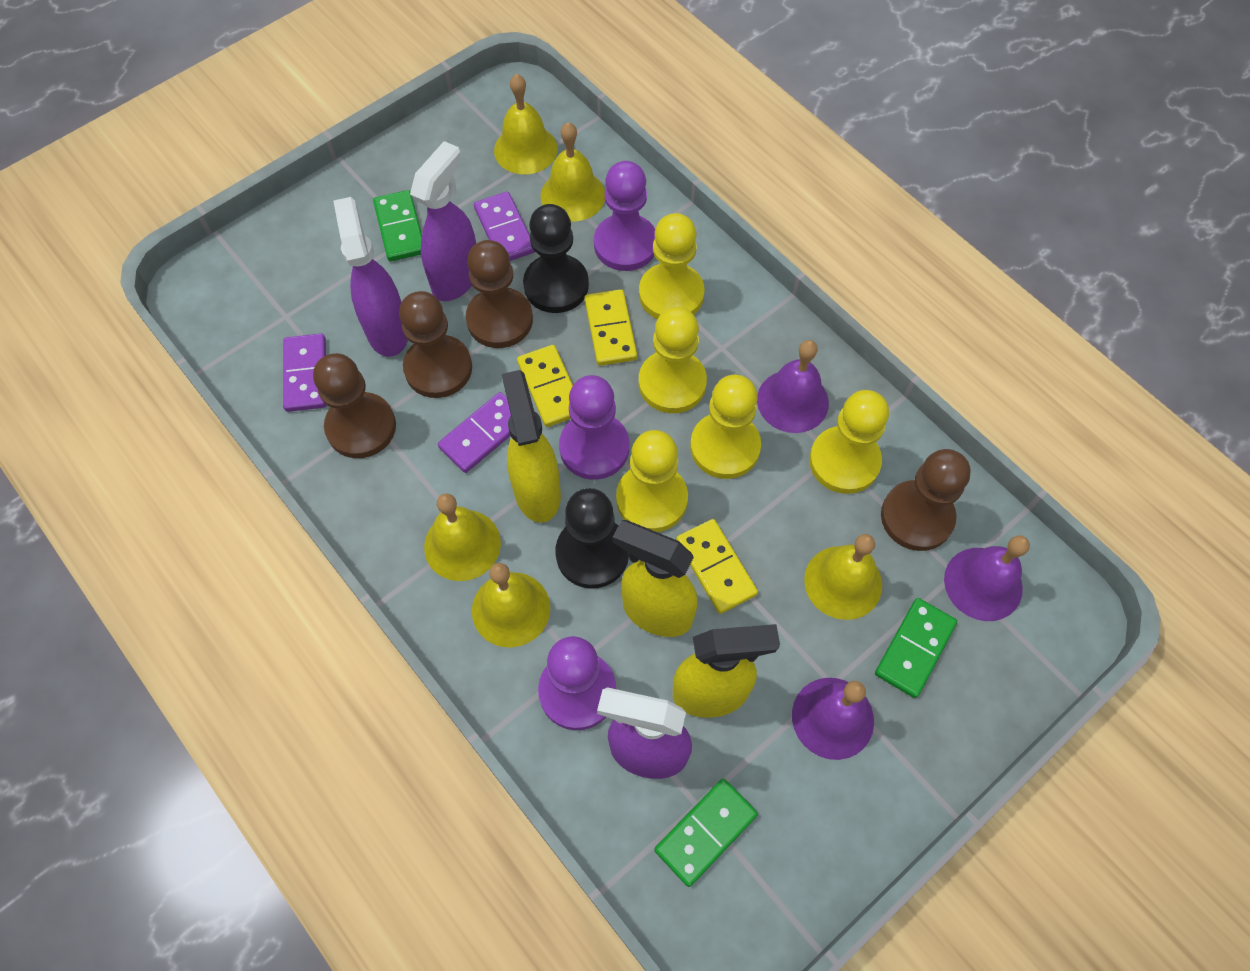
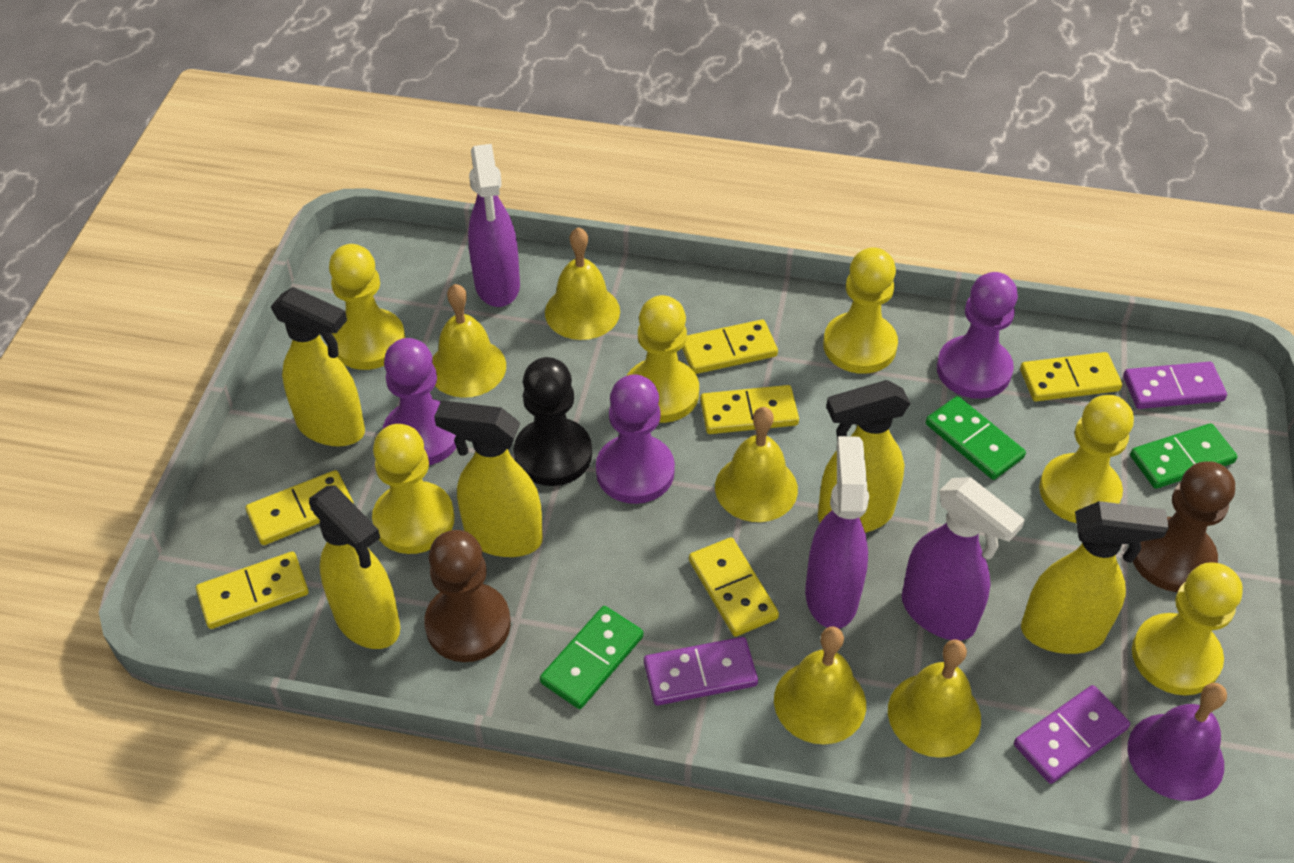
black pawn: 2 -> 1
brown pawn: 4 -> 2
purple bell: 3 -> 1
yellow domino: 3 -> 6
yellow pawn: 5 -> 6
yellow spray bottle: 3 -> 5

